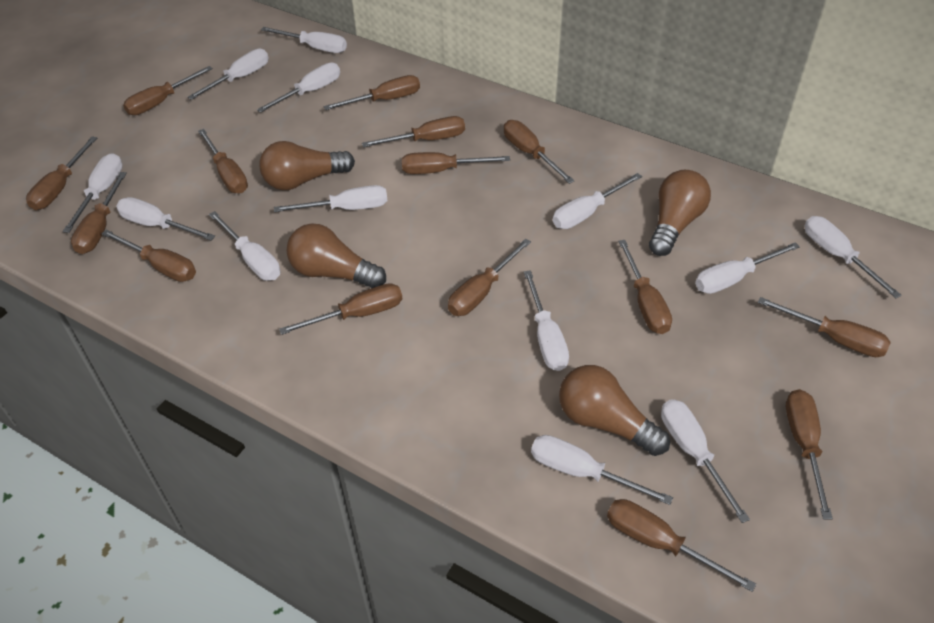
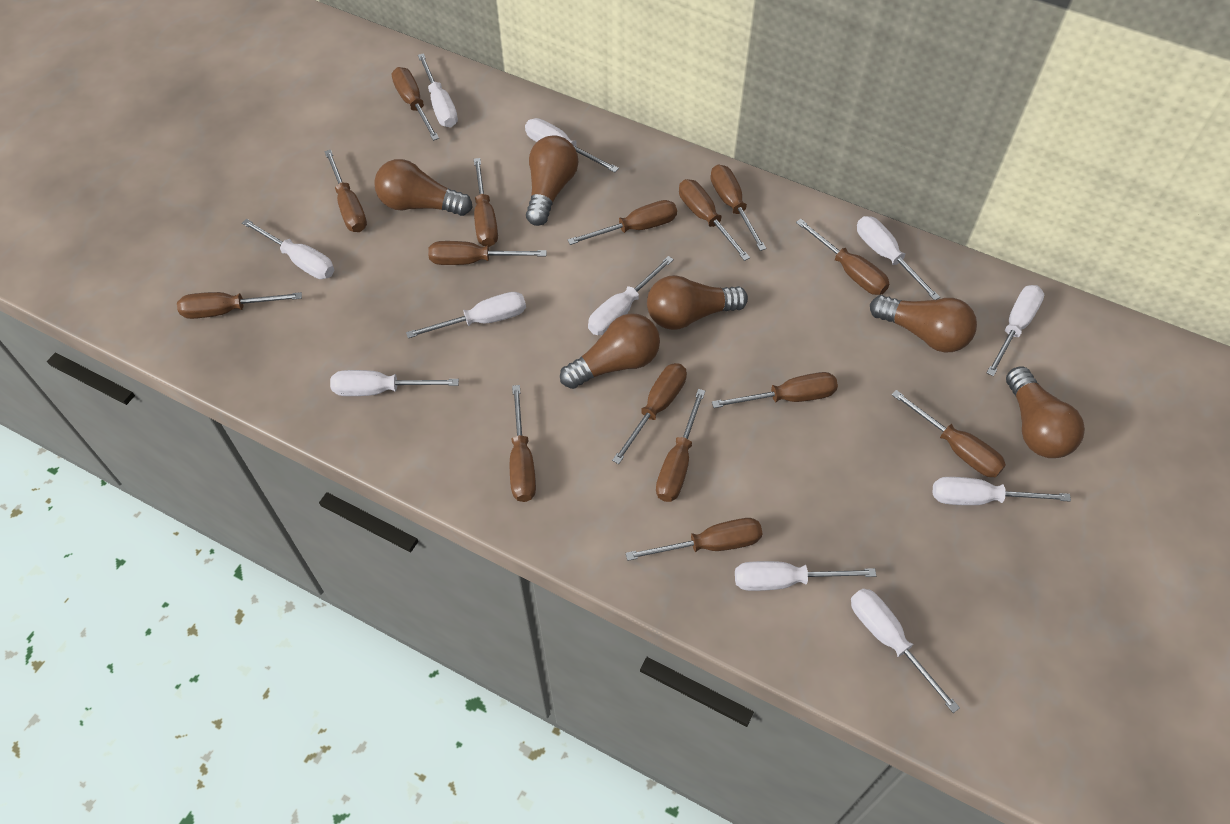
brown light bulb: 4 -> 6
white screwdriver: 13 -> 11

